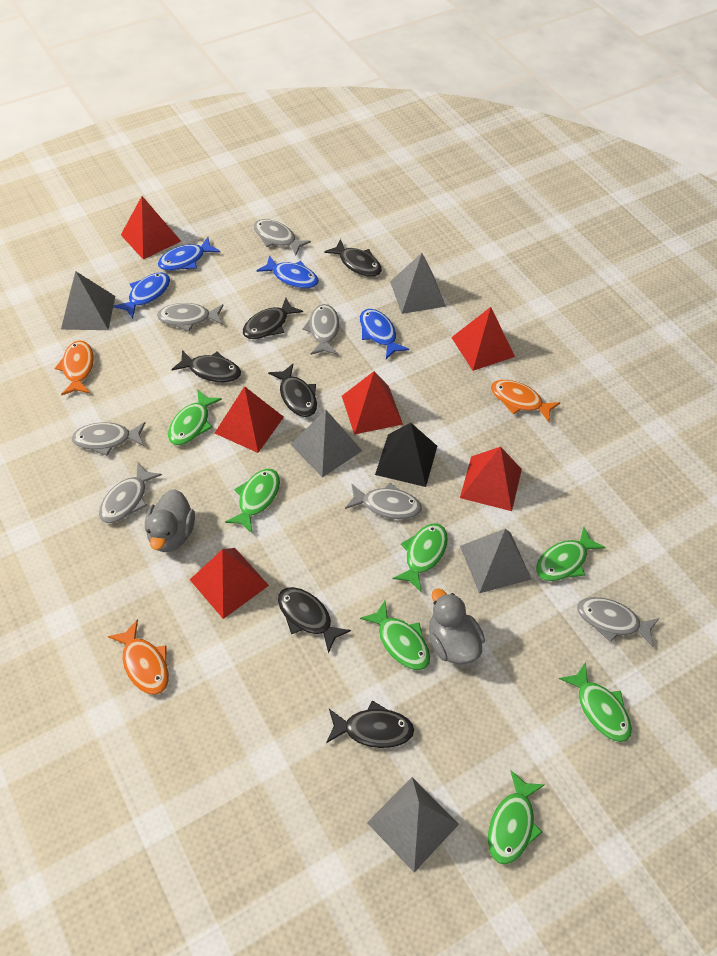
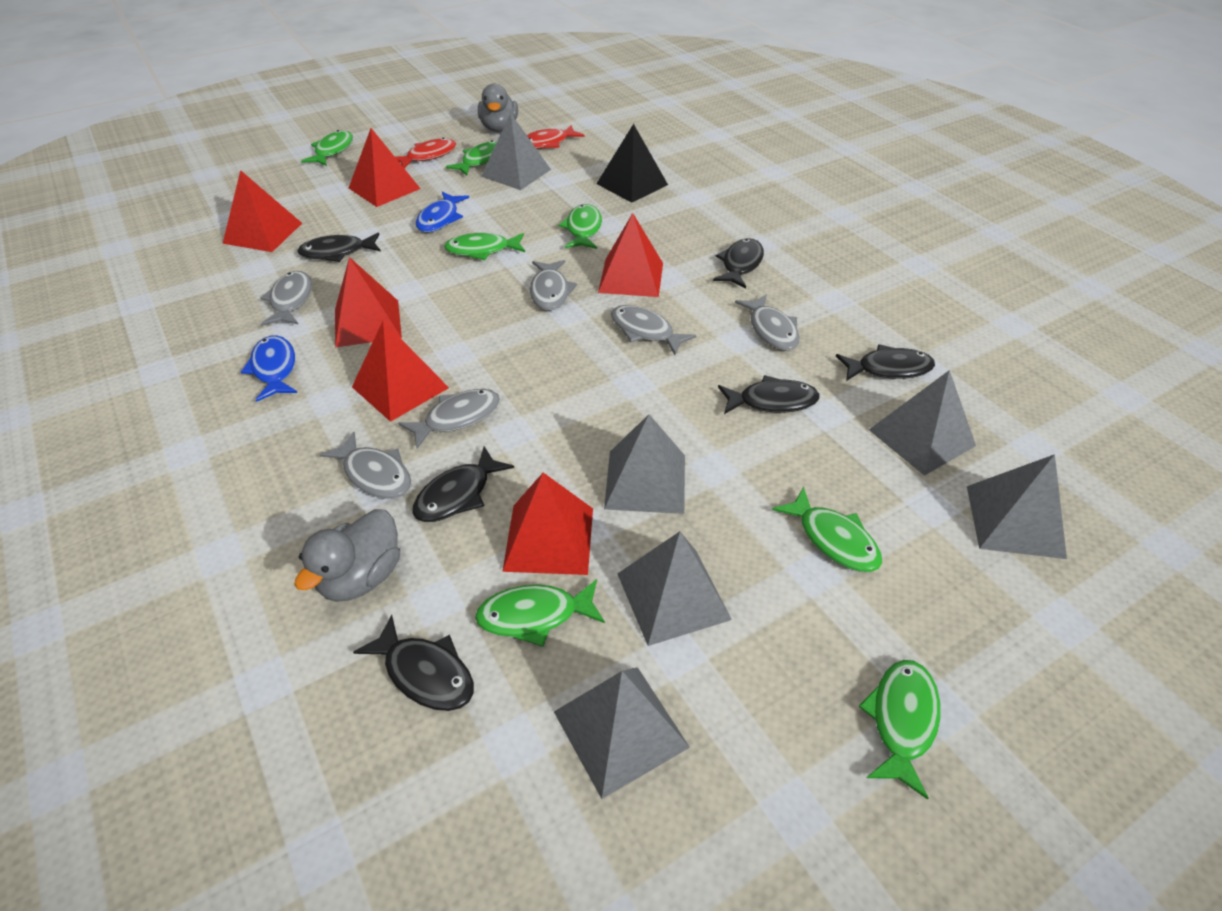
blue fish: 4 -> 2
grey fish: 7 -> 6
grey pyramid: 5 -> 6
orange fish: 3 -> 0
red fish: 0 -> 2

